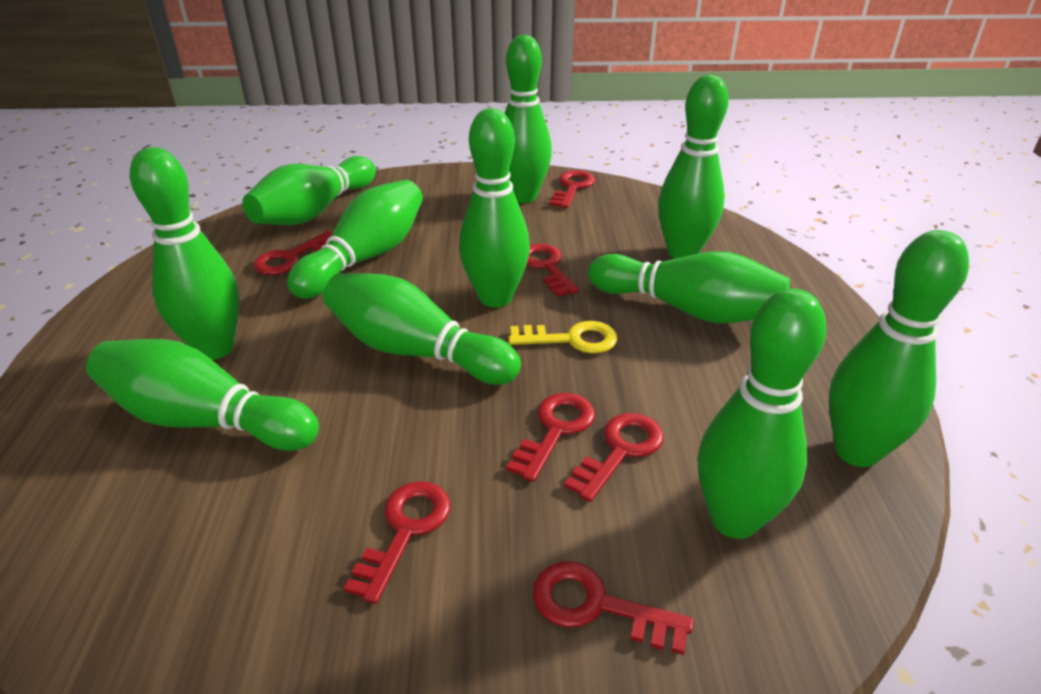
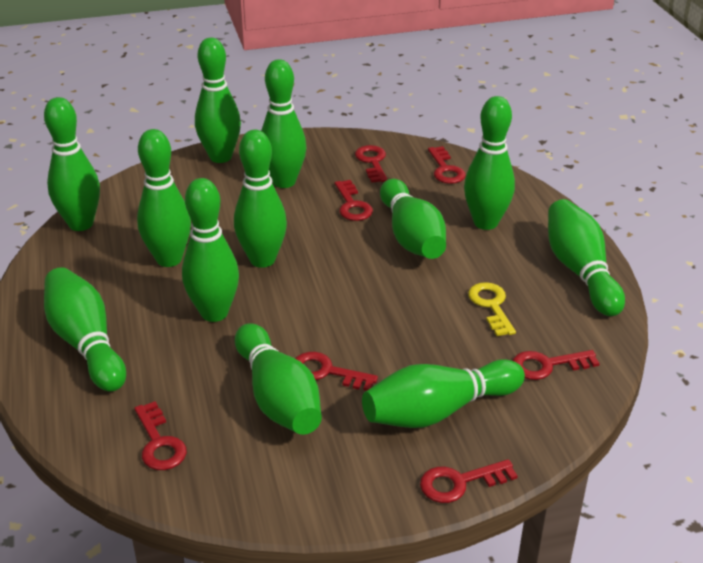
green bowling pin: 11 -> 12

